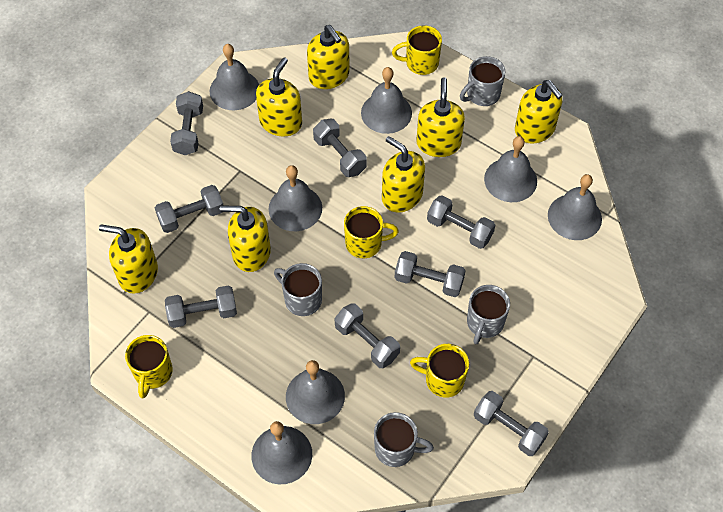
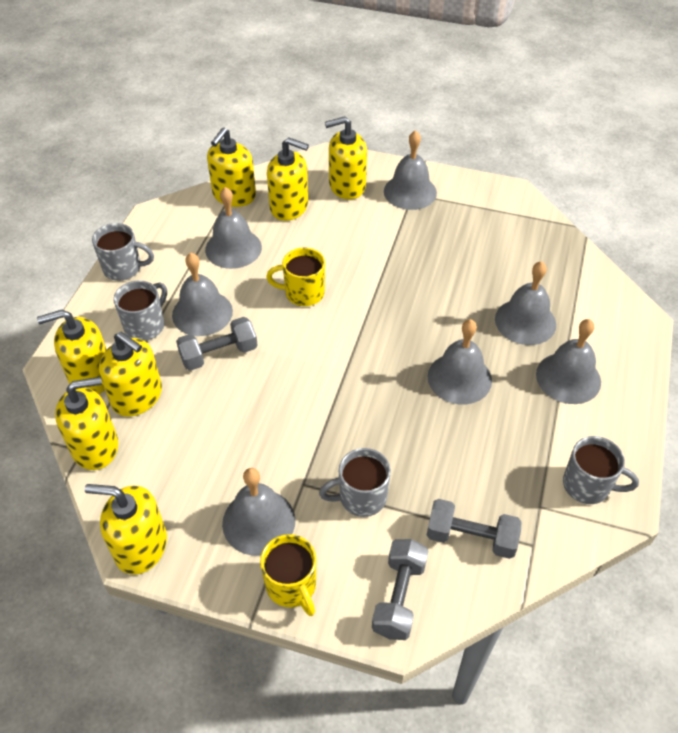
grey dumbbell: 8 -> 3
yellow mug: 4 -> 2

